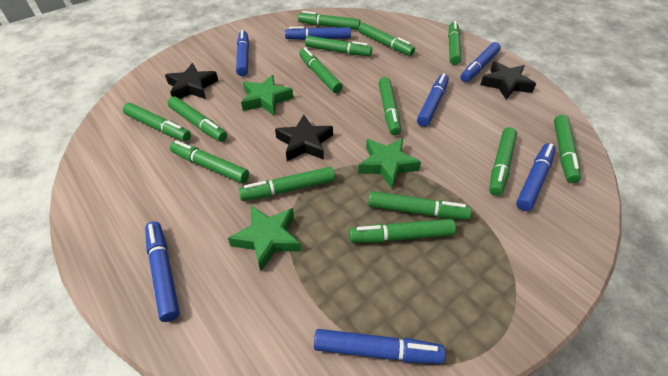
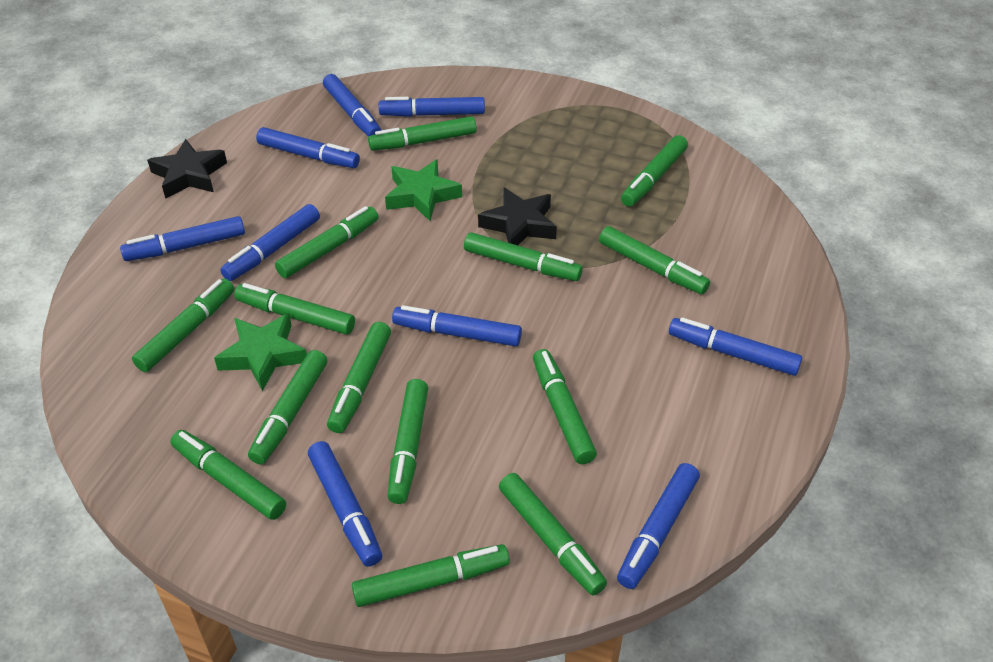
black star: 3 -> 2
blue marker: 7 -> 9
green star: 3 -> 2

